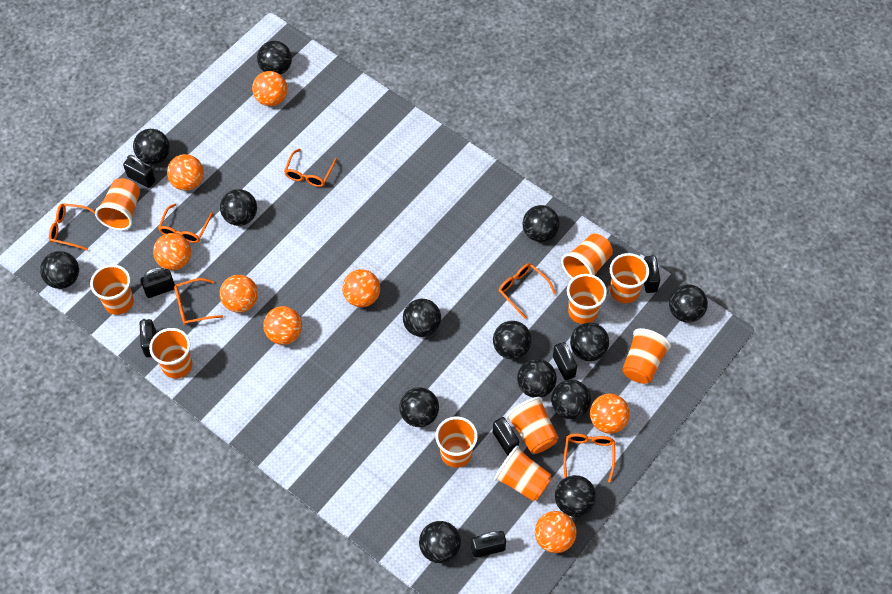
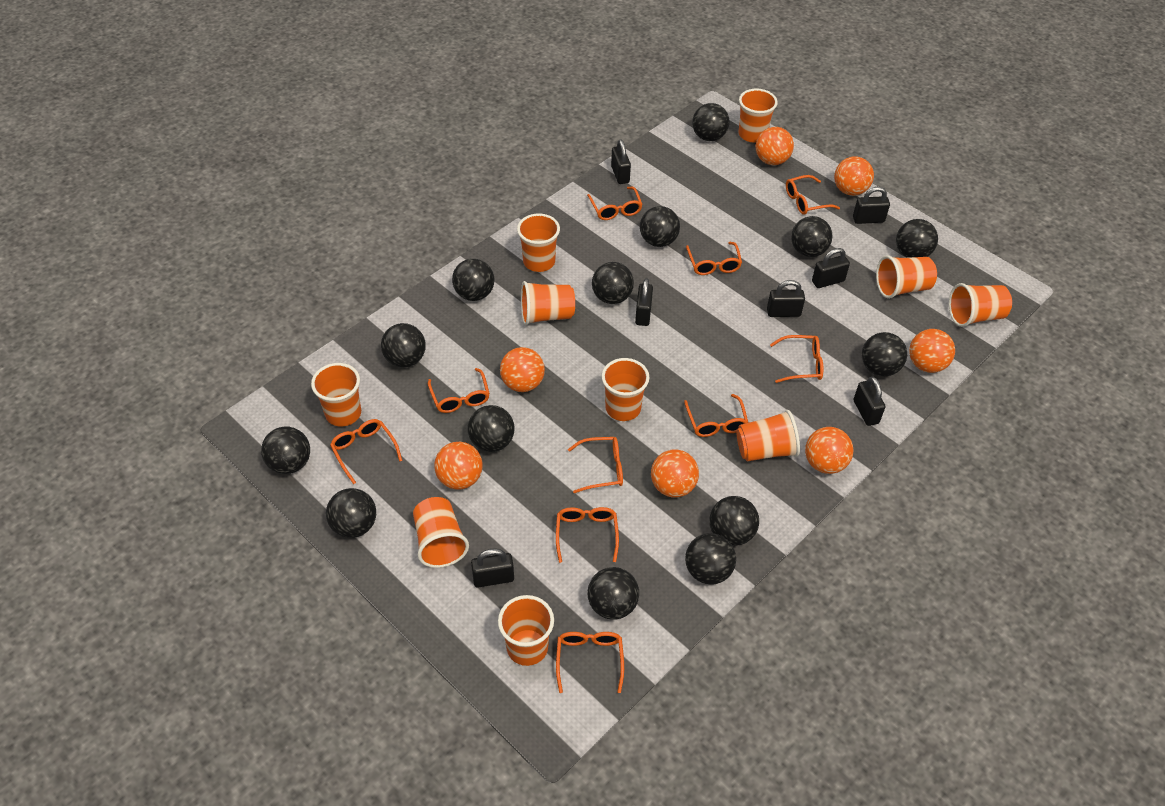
orange ball: 8 -> 7
orange glasses: 6 -> 10

